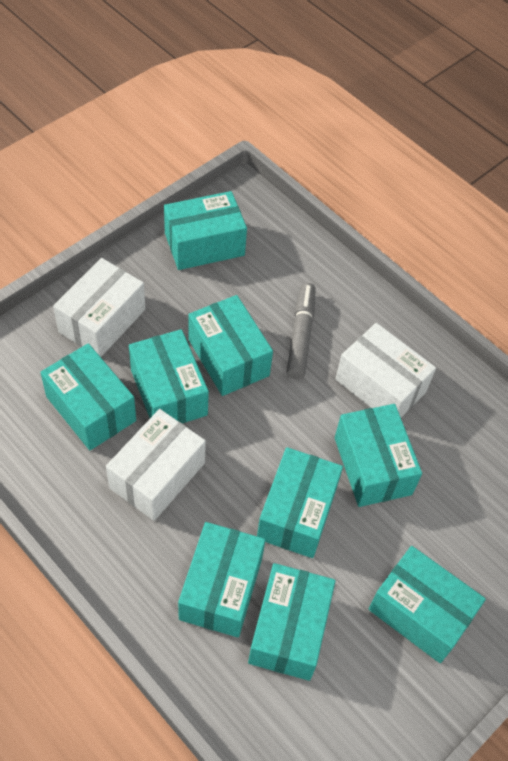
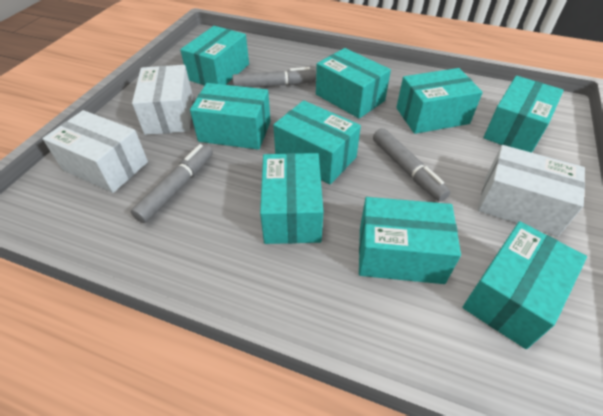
grey marker: 1 -> 3

